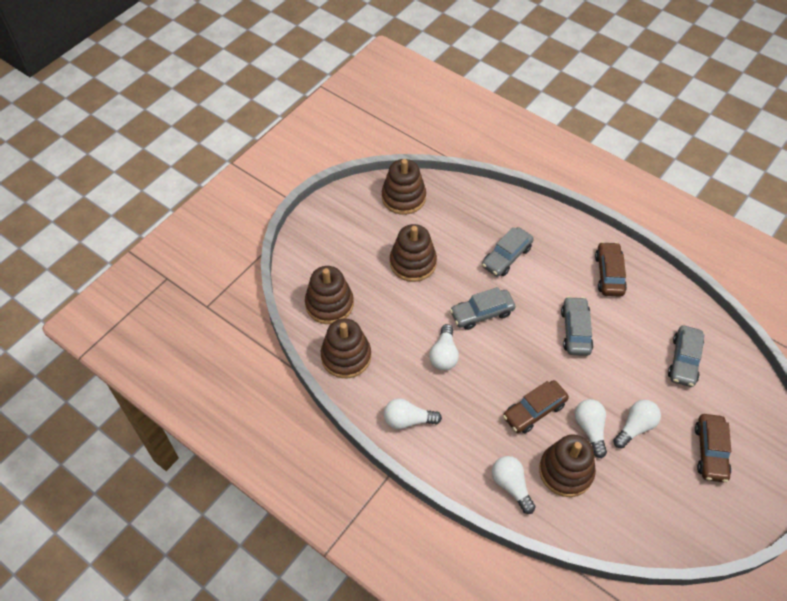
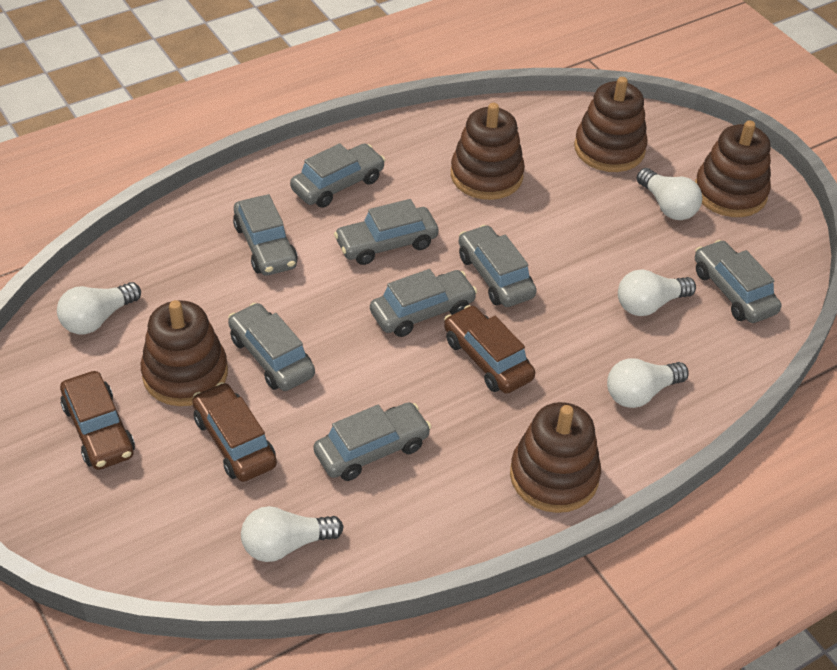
grey car: 4 -> 8

